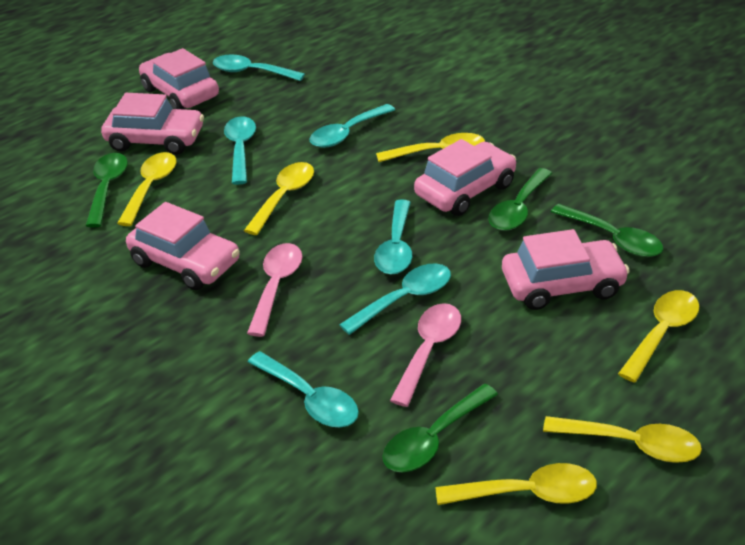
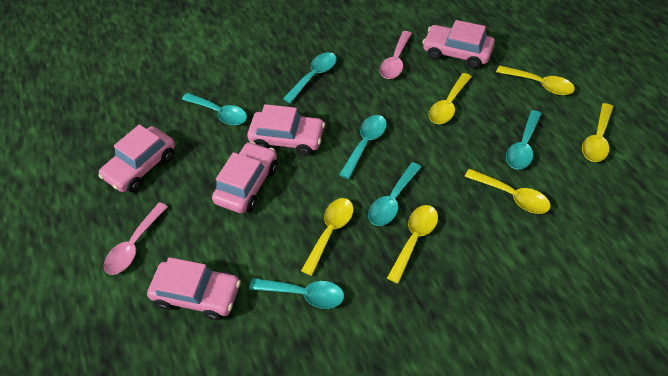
green spoon: 4 -> 0

